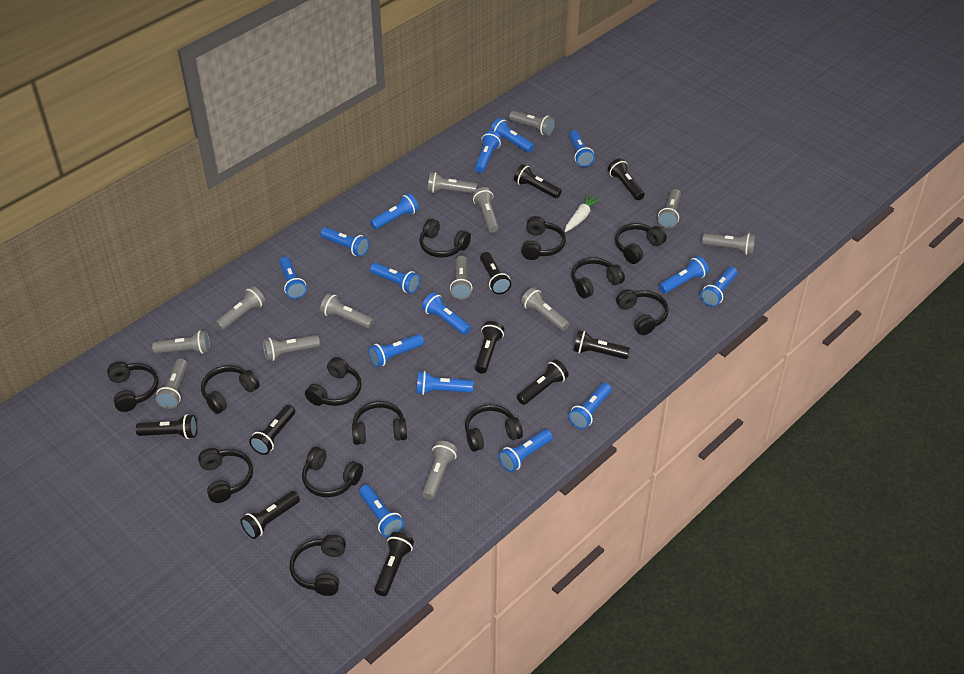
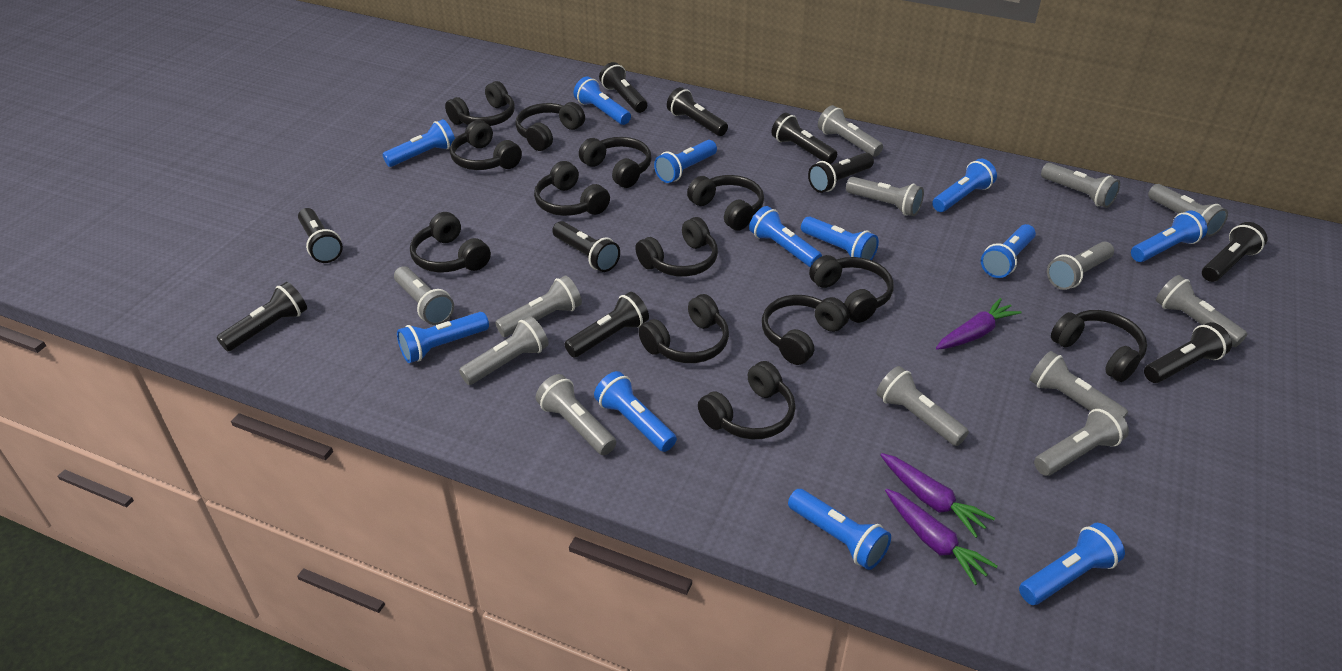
blue flashlight: 15 -> 12
purple carrot: 0 -> 3
white carrot: 1 -> 0

